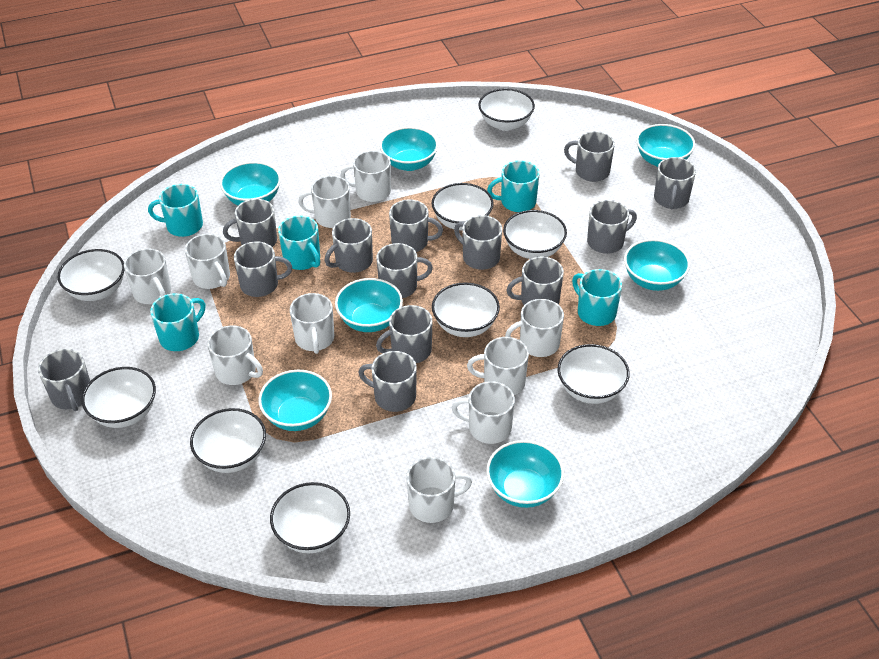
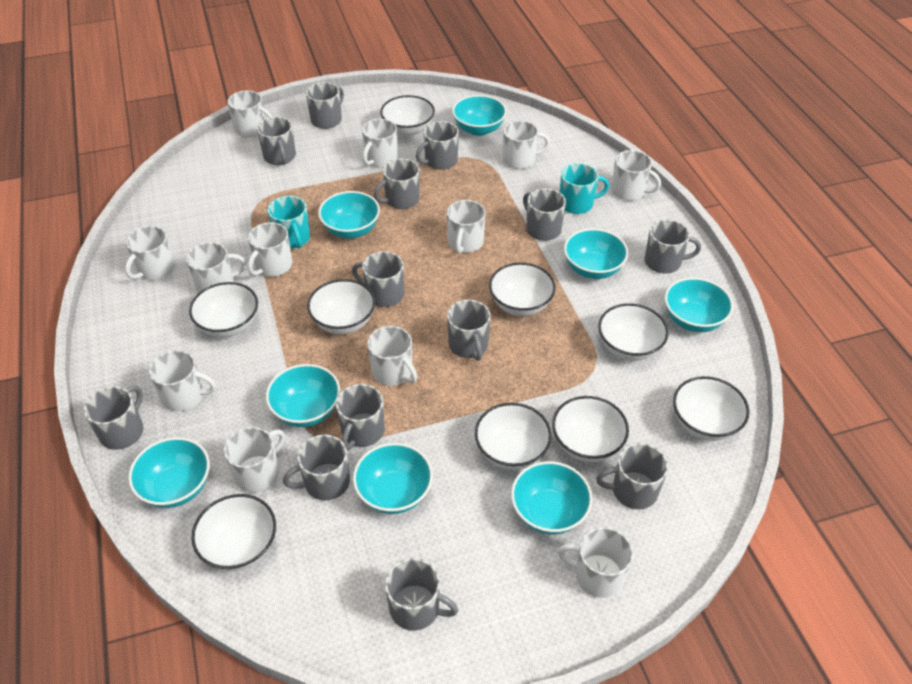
turquoise bowl: 7 -> 8
turquoise mug: 5 -> 2
white mug: 10 -> 12

